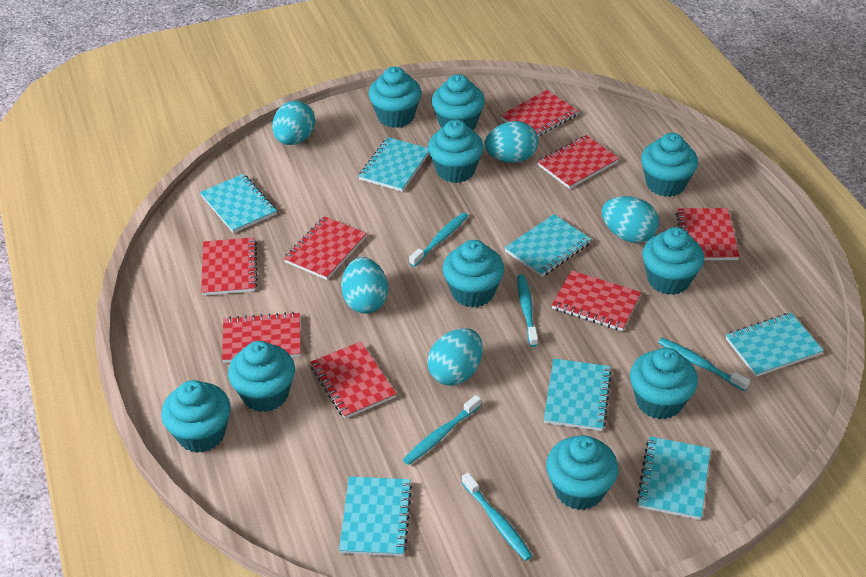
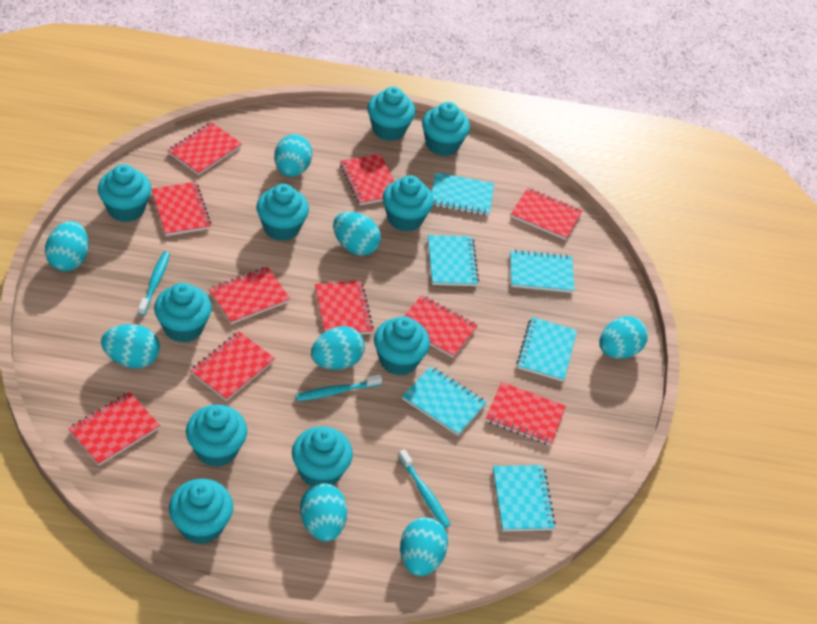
red notebook: 8 -> 10
turquoise egg: 5 -> 8
turquoise notebook: 7 -> 6
turquoise toothbrush: 5 -> 3

